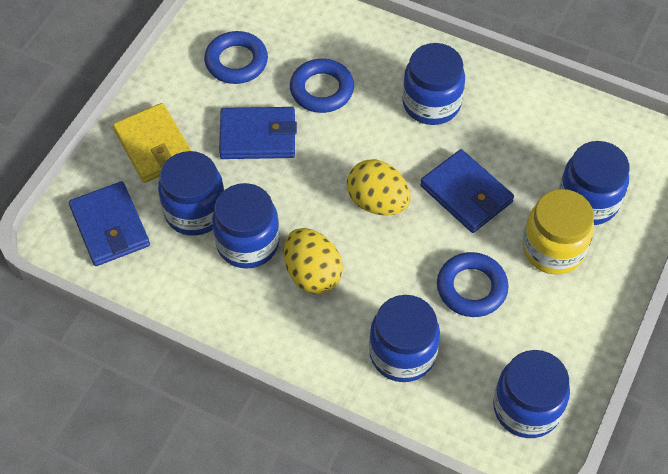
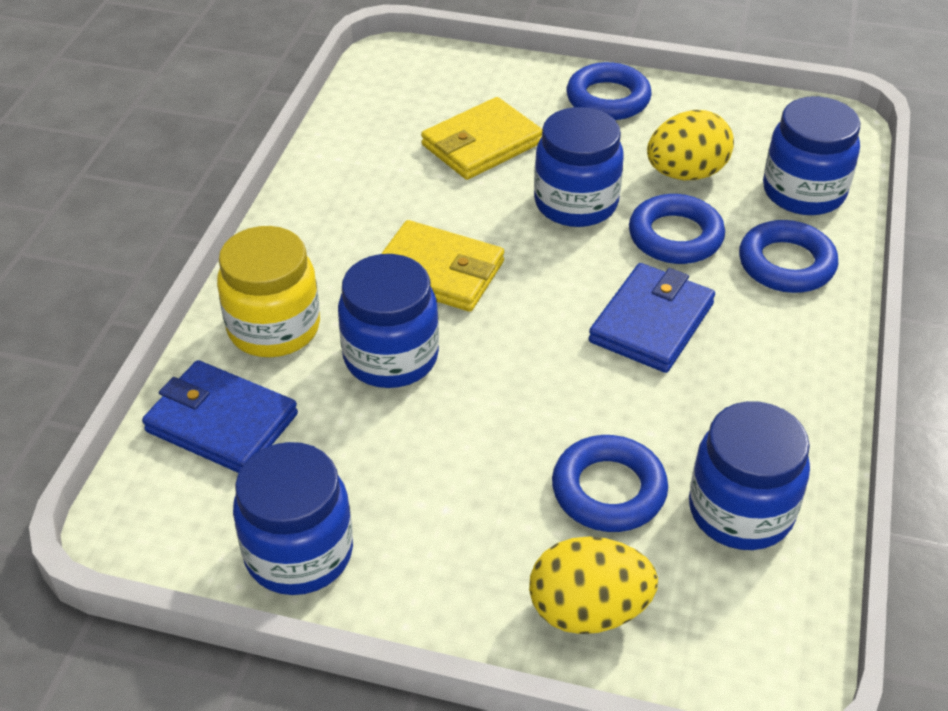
blue jar: 6 -> 5
blue ring: 3 -> 4
blue wallet: 3 -> 2
yellow wallet: 1 -> 2

